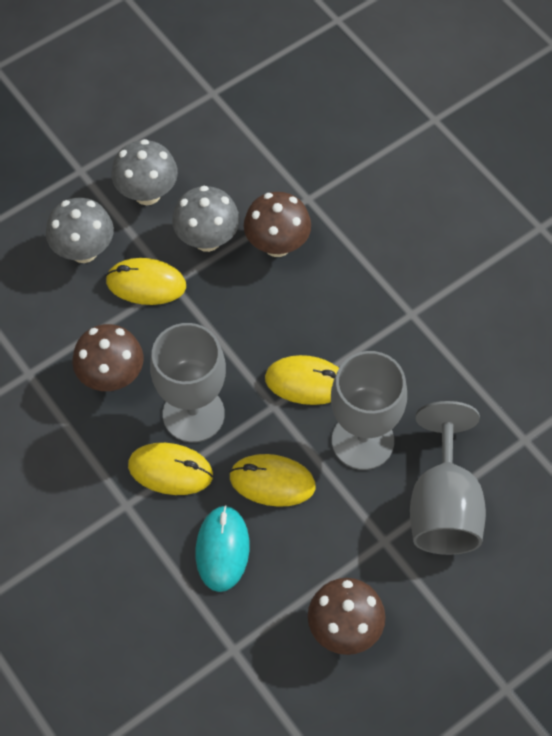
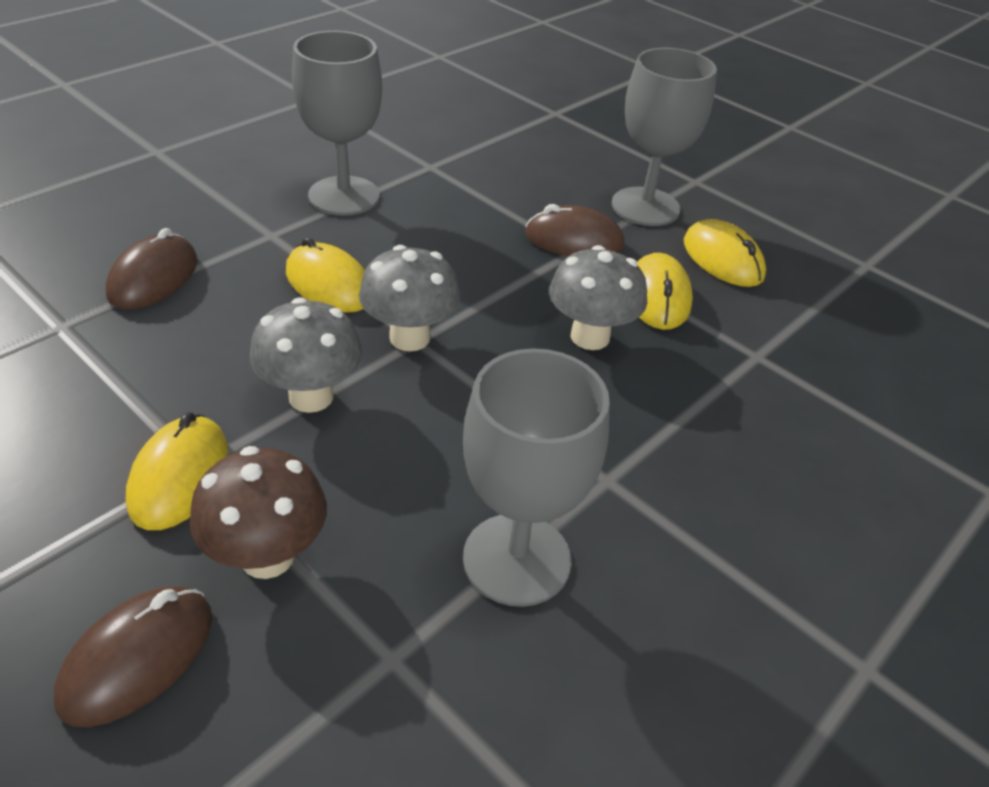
brown mouse: 0 -> 3
brown mushroom: 3 -> 1
turquoise mouse: 1 -> 0

